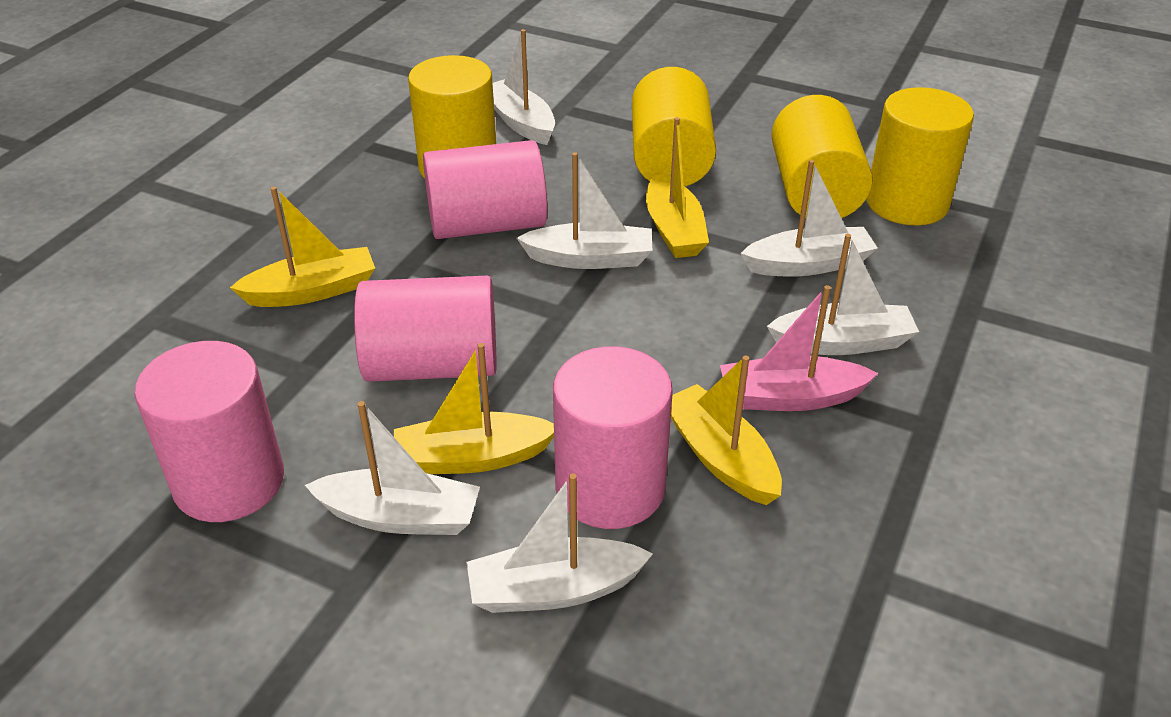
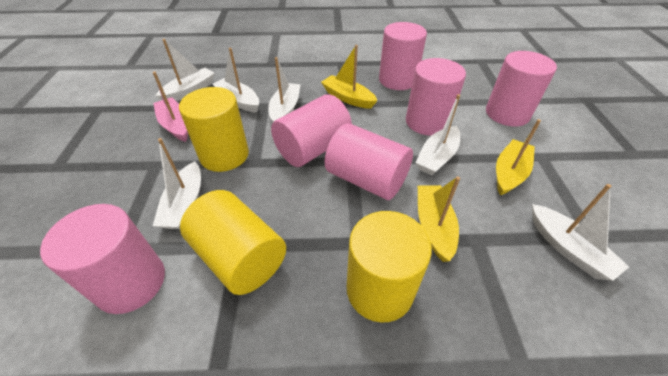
pink cylinder: 4 -> 6
yellow boat: 4 -> 3
yellow cylinder: 4 -> 3

